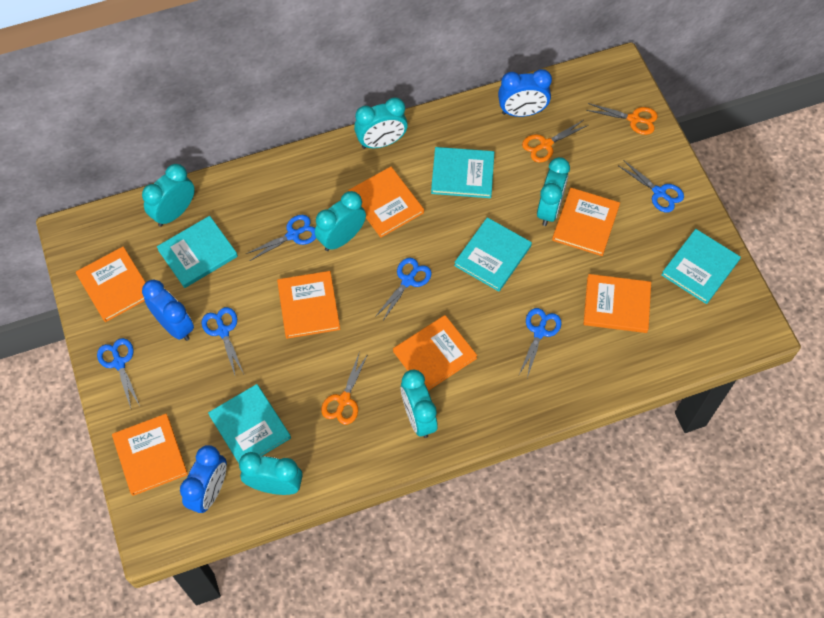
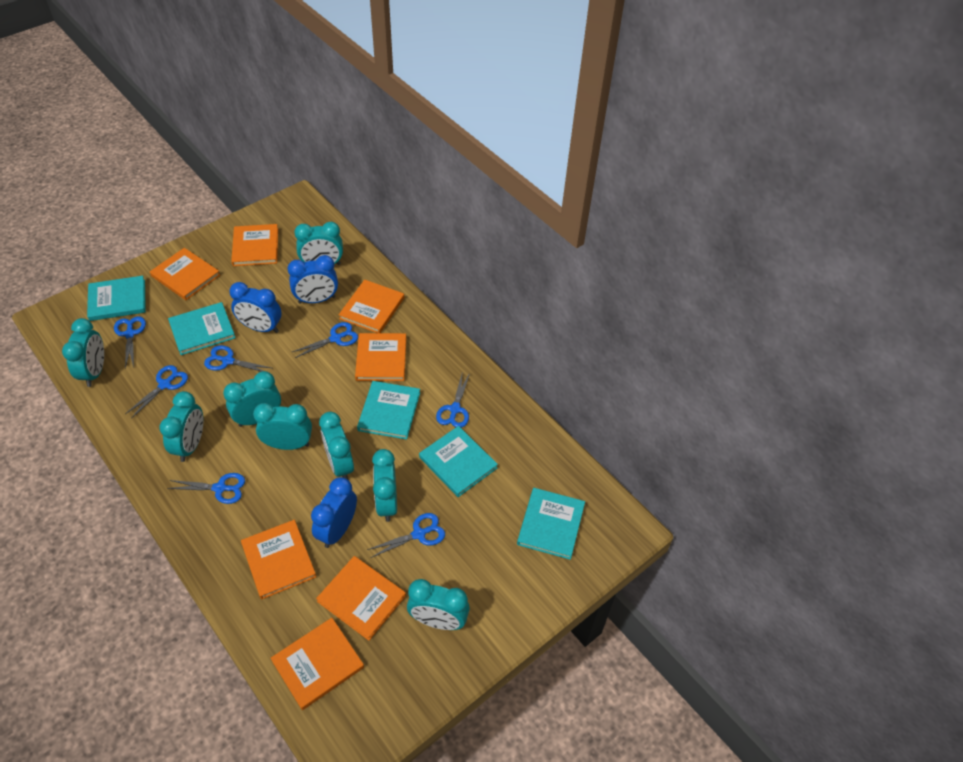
blue scissors: 6 -> 7
orange scissors: 3 -> 0
turquoise clock: 6 -> 8

